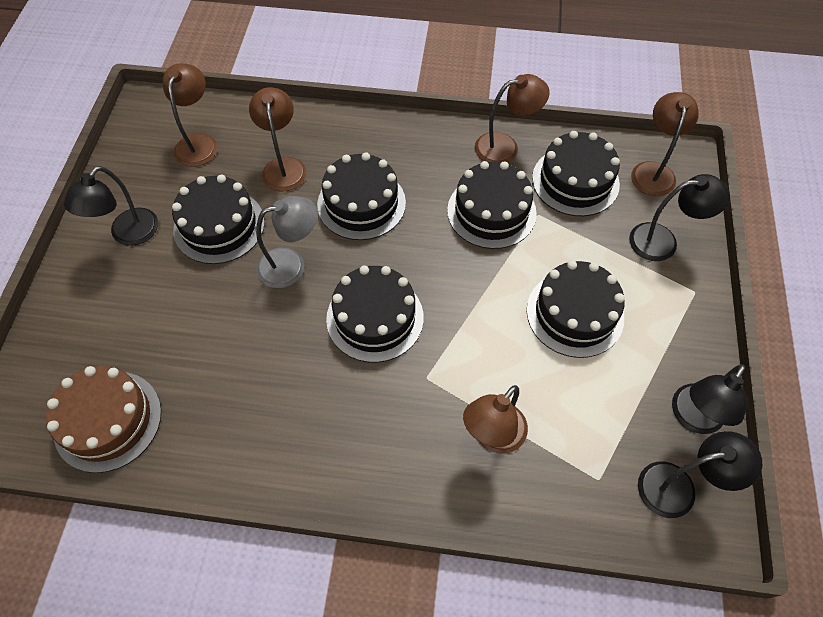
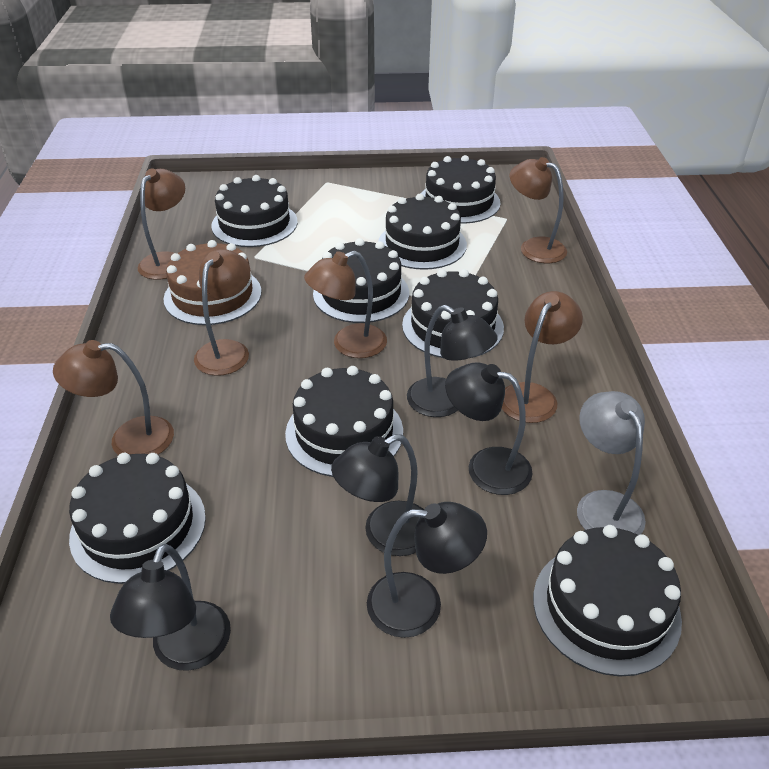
black cake: 6 -> 8
black lamp: 4 -> 5
brown lamp: 5 -> 6

